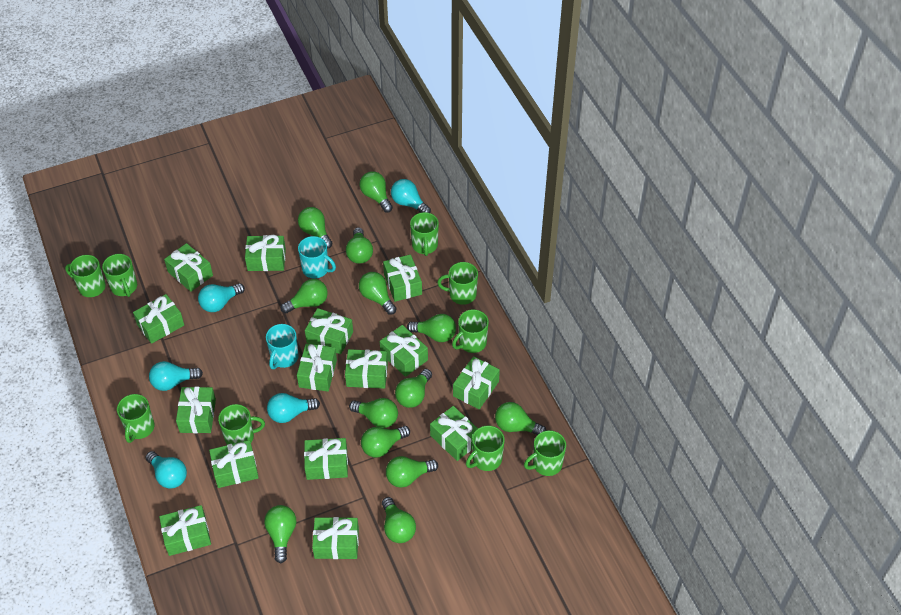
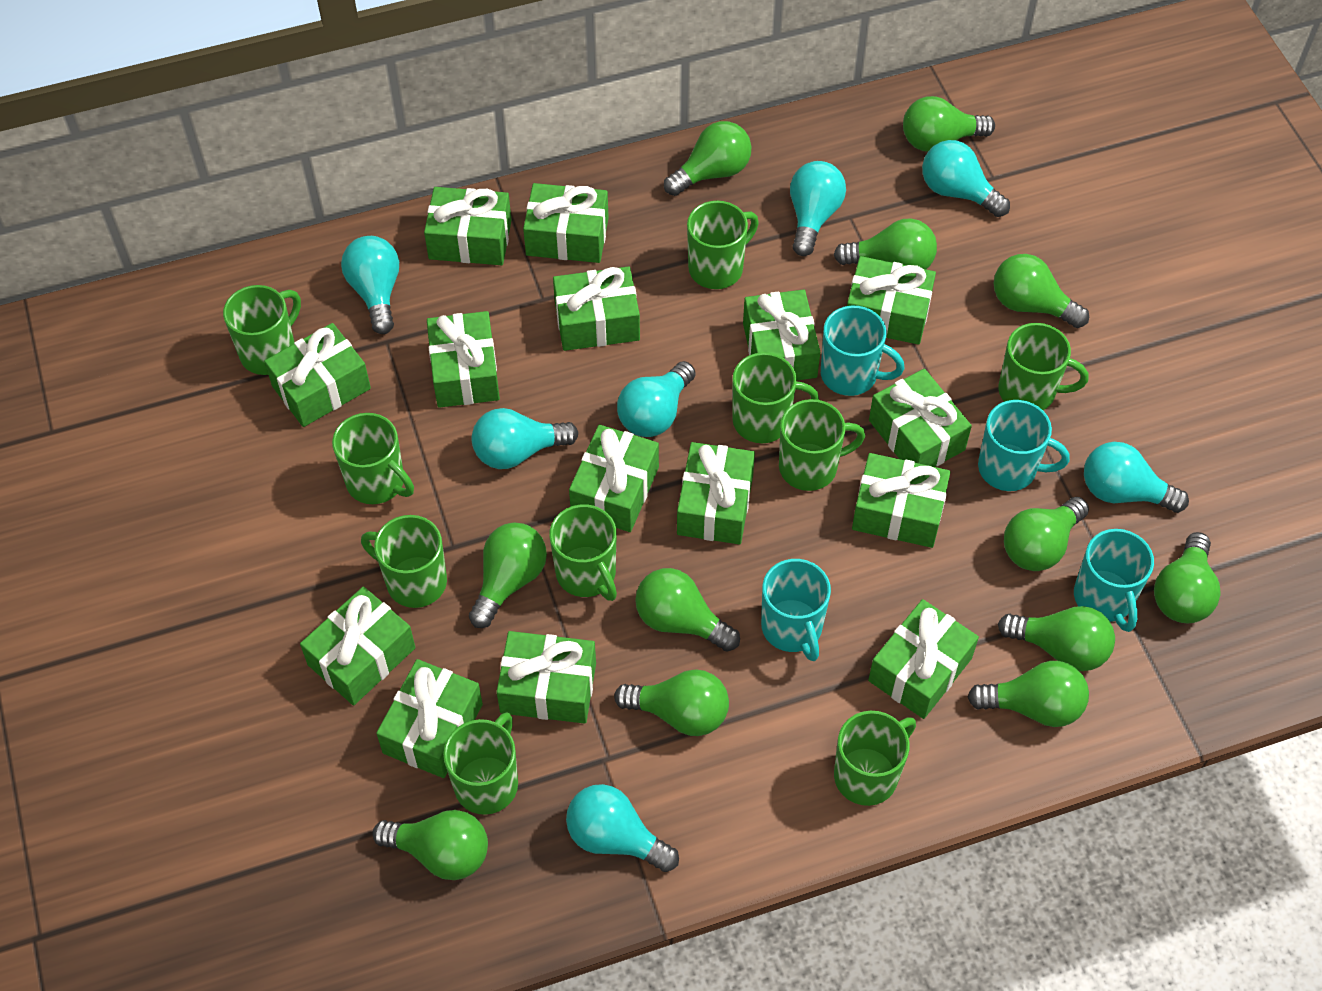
green light bulb: 13 -> 12
green mug: 9 -> 10
turquoise light bulb: 5 -> 7
turquoise mug: 2 -> 4

